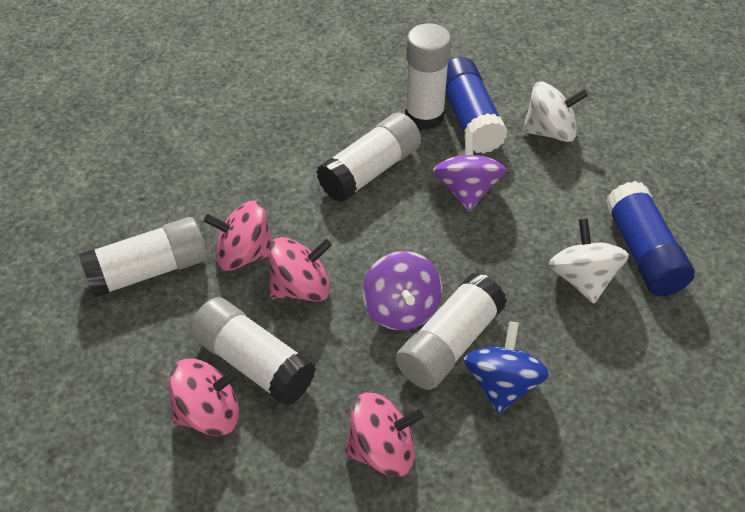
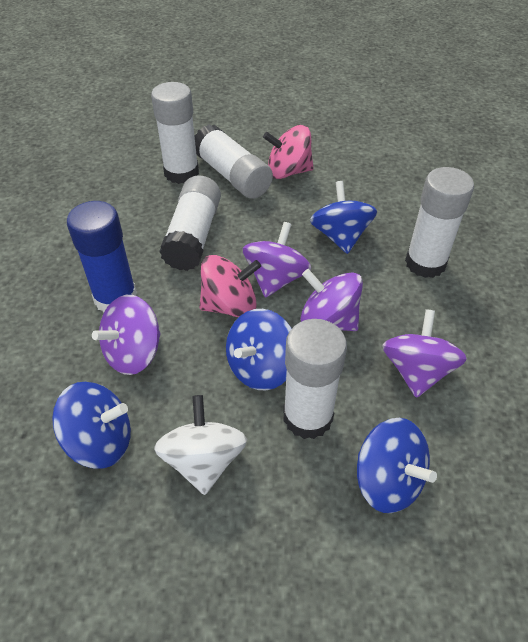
blue glue stick: 2 -> 1
blue spinning top: 1 -> 4
pink spinning top: 4 -> 2
purple spinning top: 2 -> 4
white spinning top: 2 -> 1

